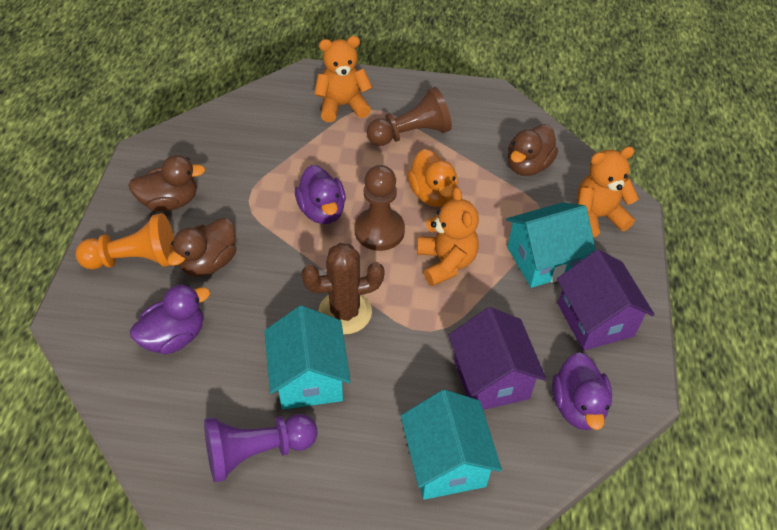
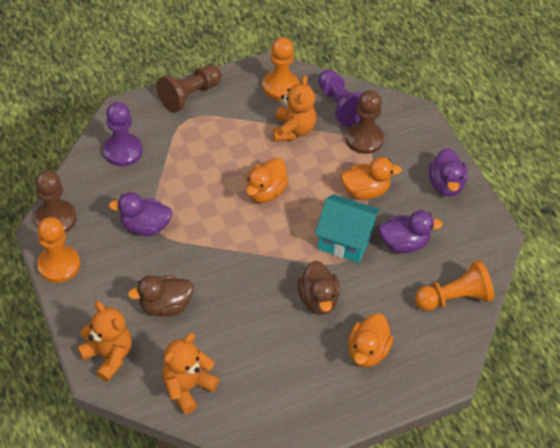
brown cactus: 1 -> 0
brown duck: 3 -> 2
brown pawn: 2 -> 3
orange duck: 1 -> 3
orange pawn: 1 -> 3
purple house: 2 -> 0
purple pawn: 1 -> 2
turquoise house: 3 -> 1

